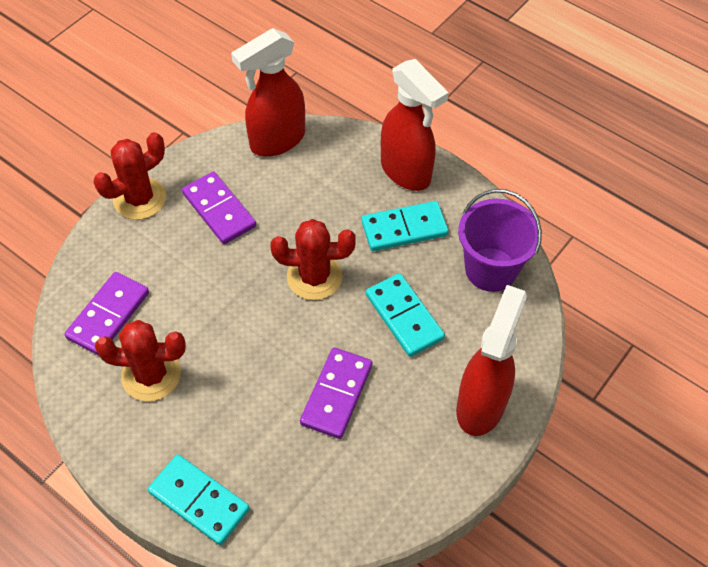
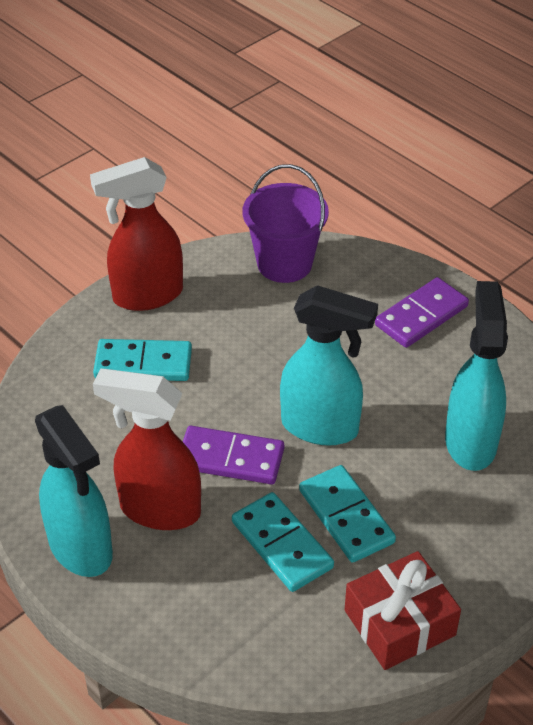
purple domino: 3 -> 2
red cactus: 3 -> 0
red gift: 0 -> 1
red spray bottle: 3 -> 2
turquoise spray bottle: 0 -> 3

